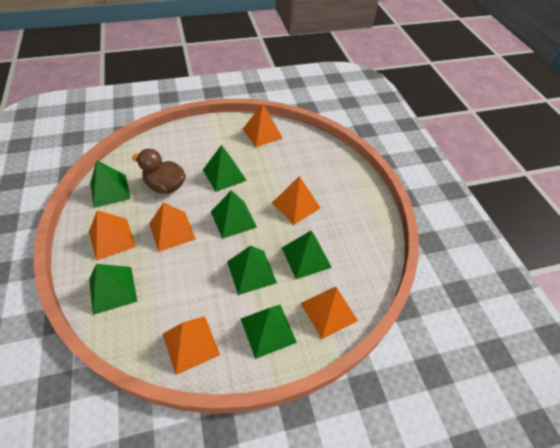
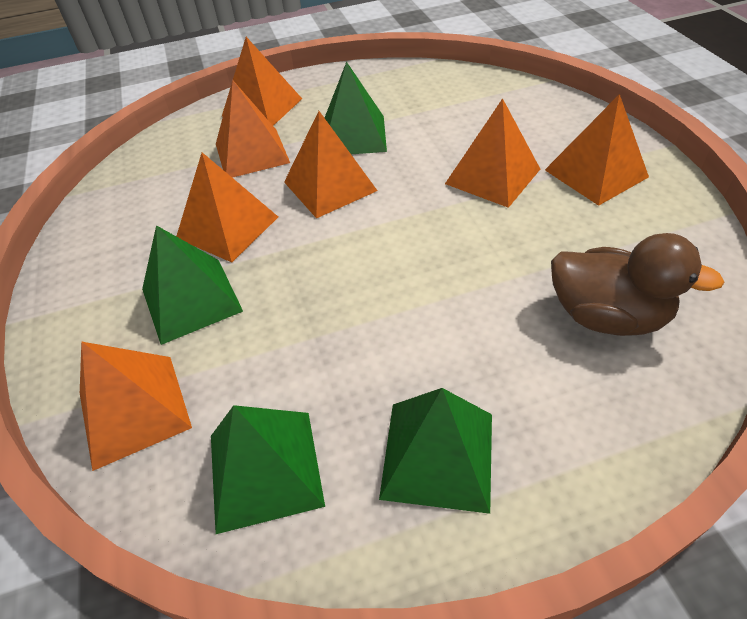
green pyramid: 7 -> 4
orange pyramid: 6 -> 7

